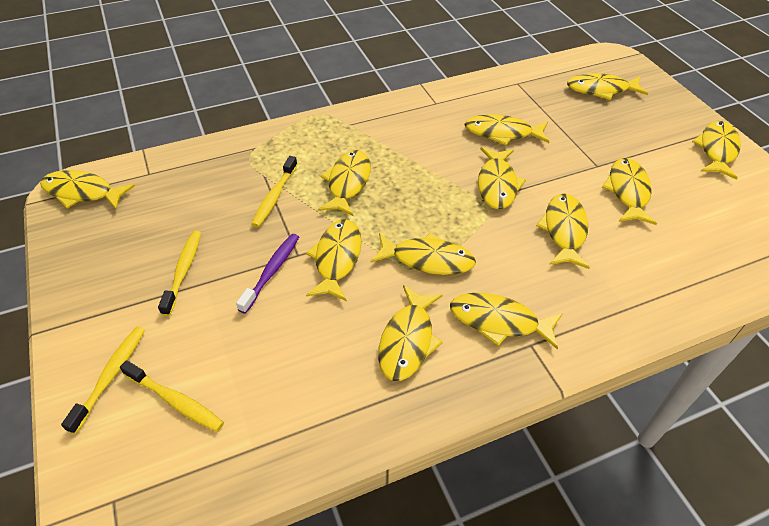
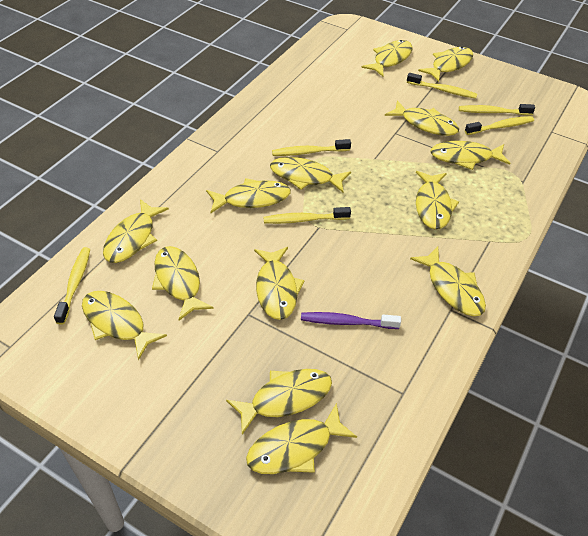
yellow fish: 12 -> 14
yellow toothbrush: 4 -> 6

